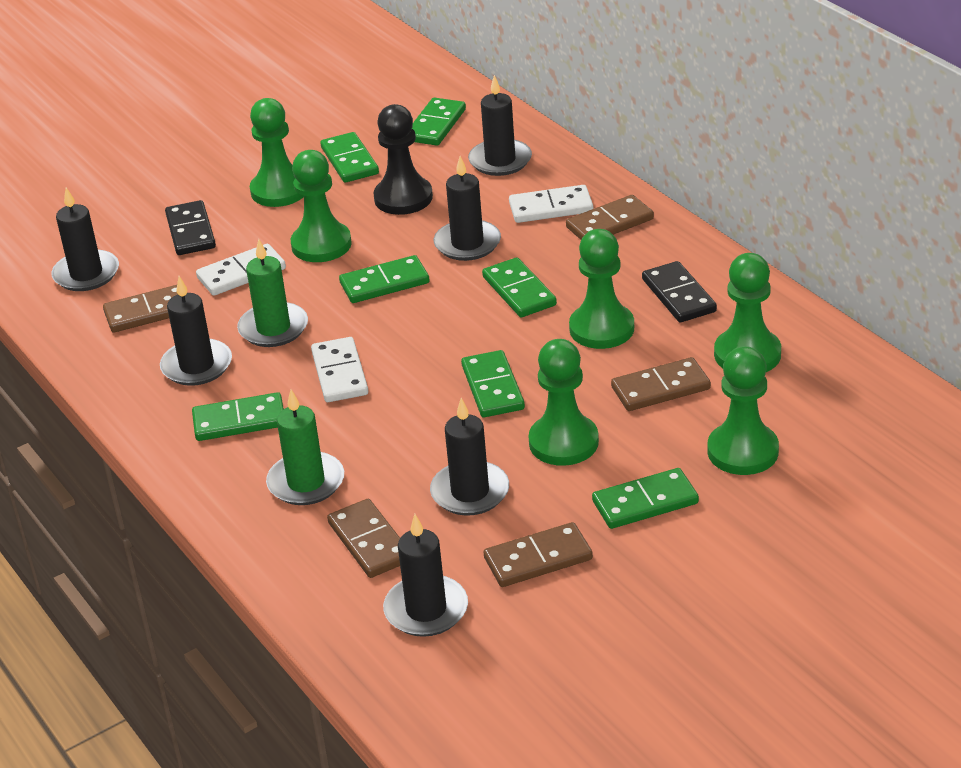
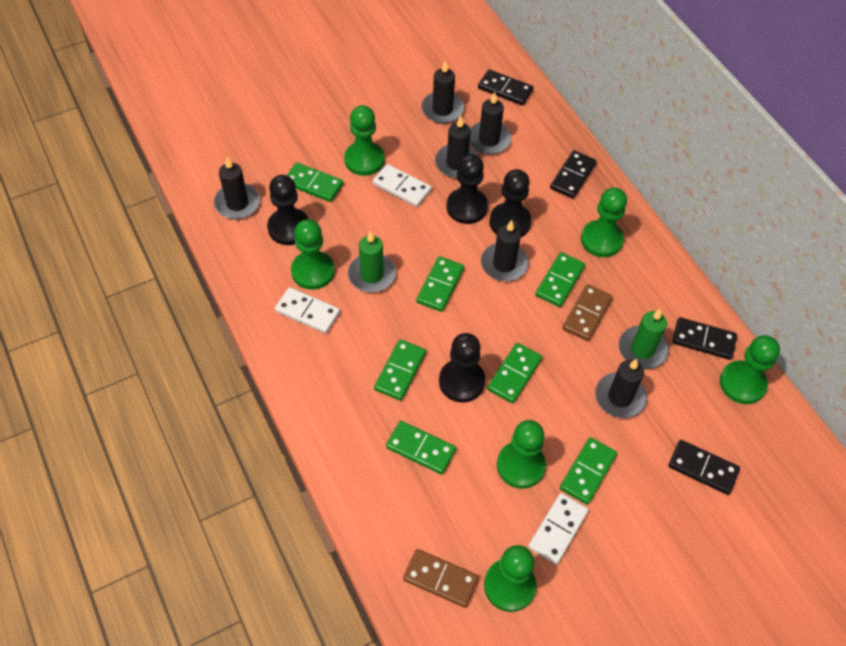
black domino: 2 -> 4
black pawn: 1 -> 4
brown domino: 5 -> 2

